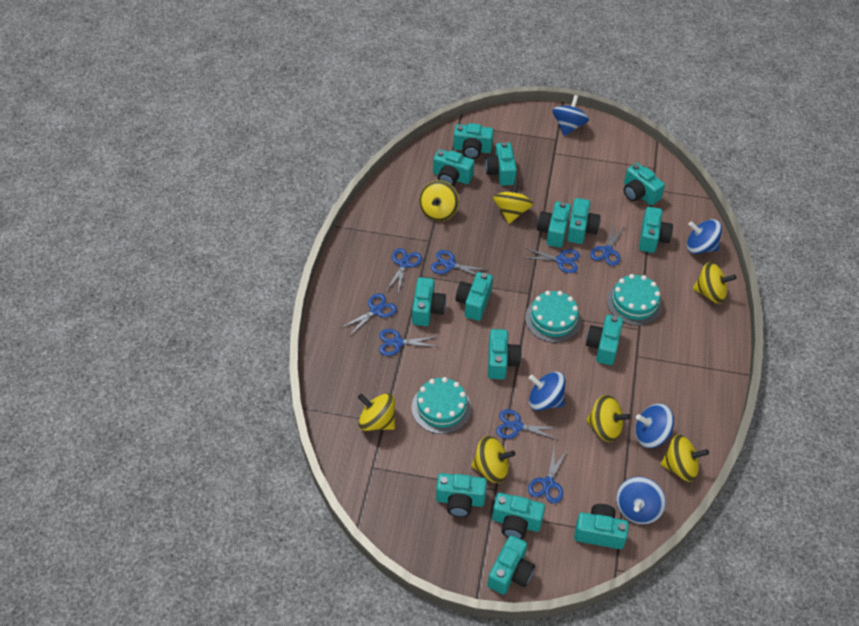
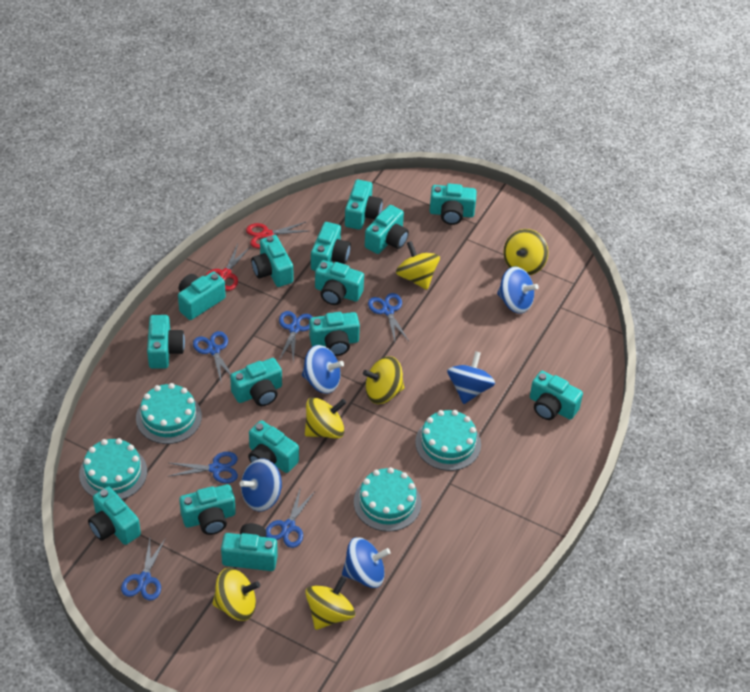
blue scissors: 8 -> 6
red scissors: 0 -> 2
turquoise cake: 3 -> 4
yellow spinning top: 7 -> 6

